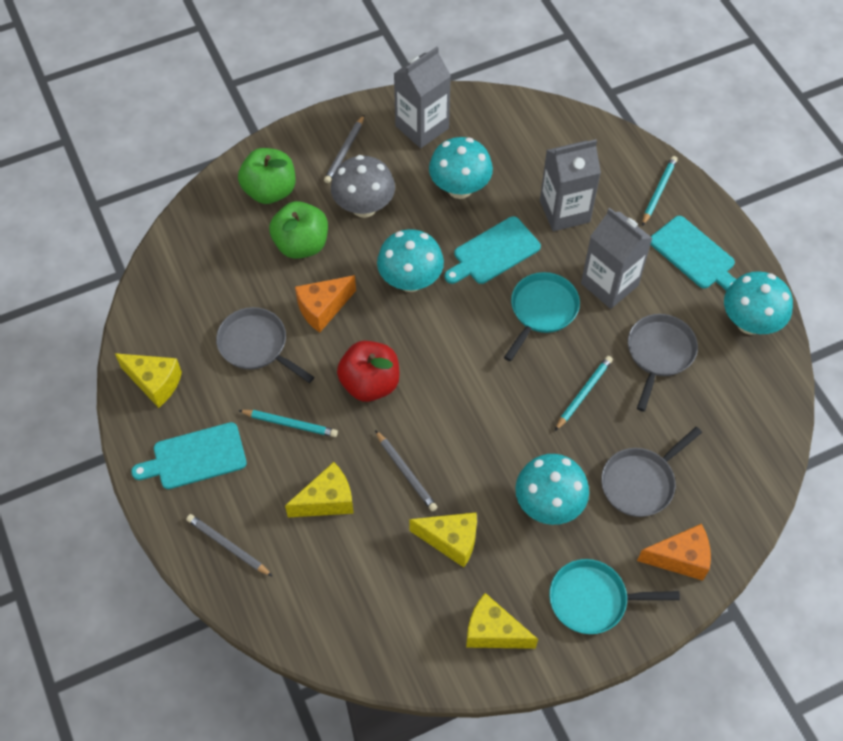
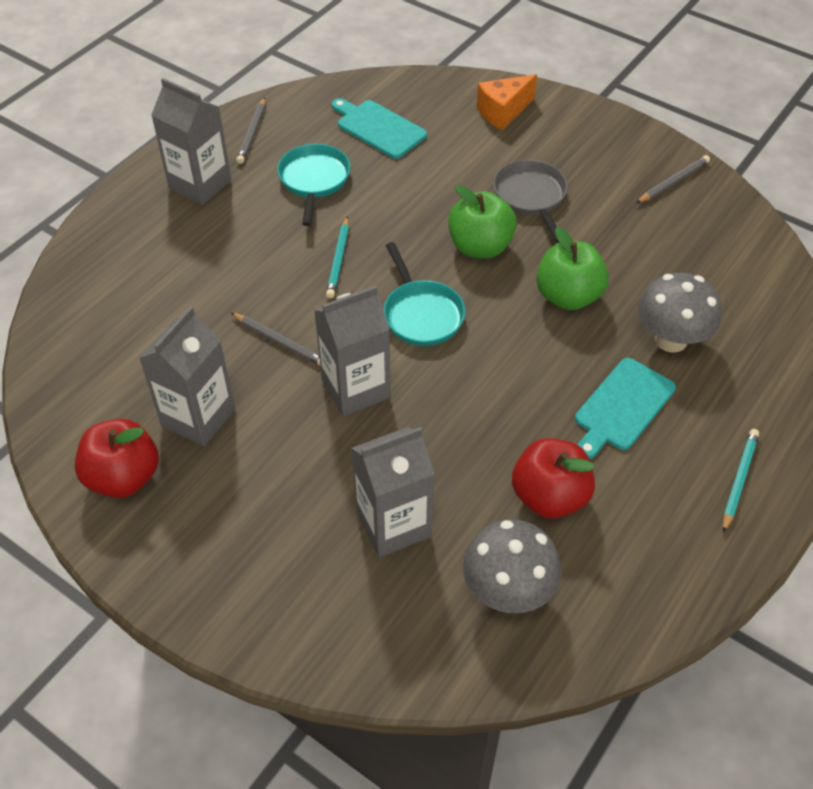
grey carton: 3 -> 4
grey mushroom: 1 -> 2
grey pan: 3 -> 1
orange cheese: 2 -> 1
red apple: 1 -> 2
turquoise cutting board: 3 -> 2
turquoise mushroom: 4 -> 0
turquoise pencil: 3 -> 2
yellow cheese: 4 -> 0

